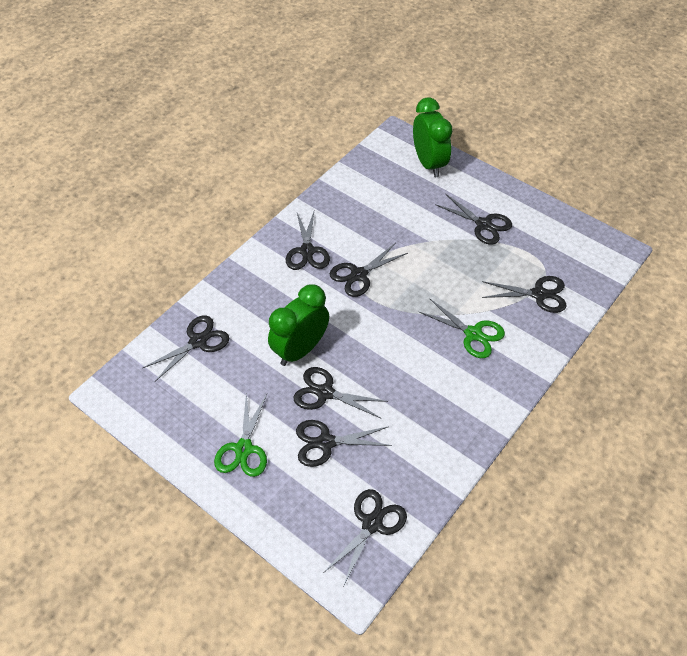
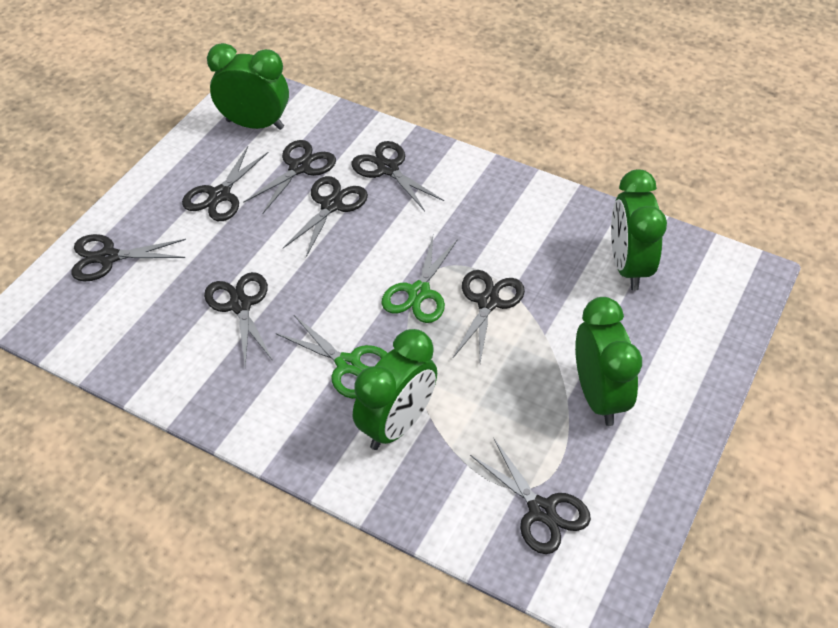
green clock: 2 -> 4

